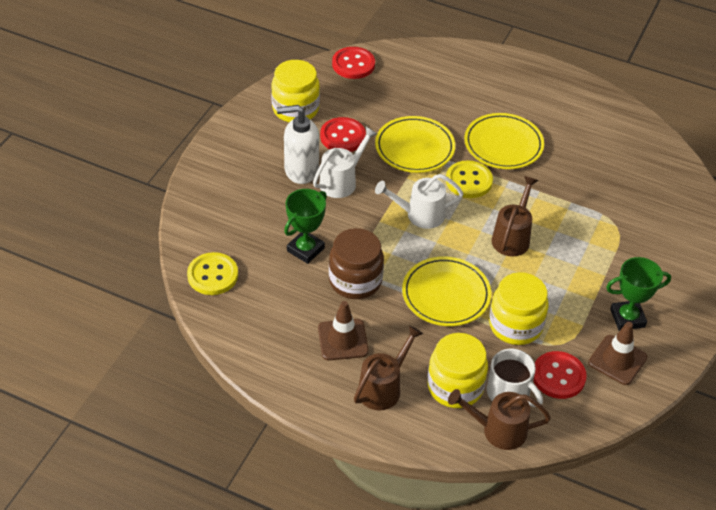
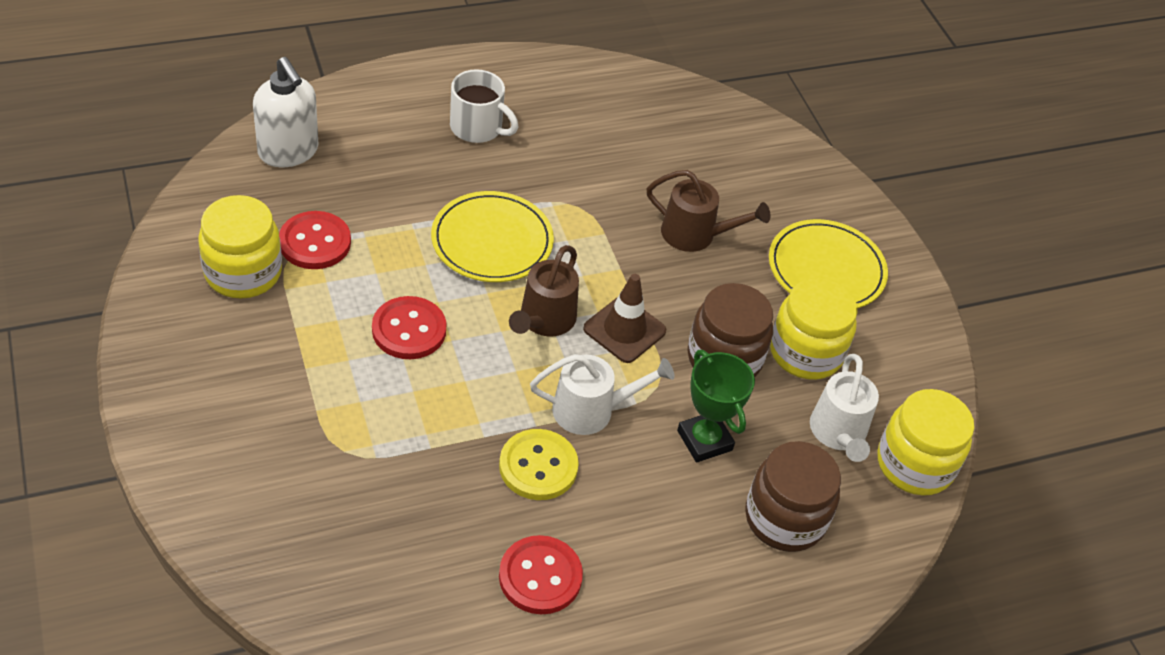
brown jar: 1 -> 2
brown traffic cone: 2 -> 1
brown watering can: 3 -> 2
green trophy: 2 -> 1
yellow button: 2 -> 1
yellow plate: 3 -> 2

